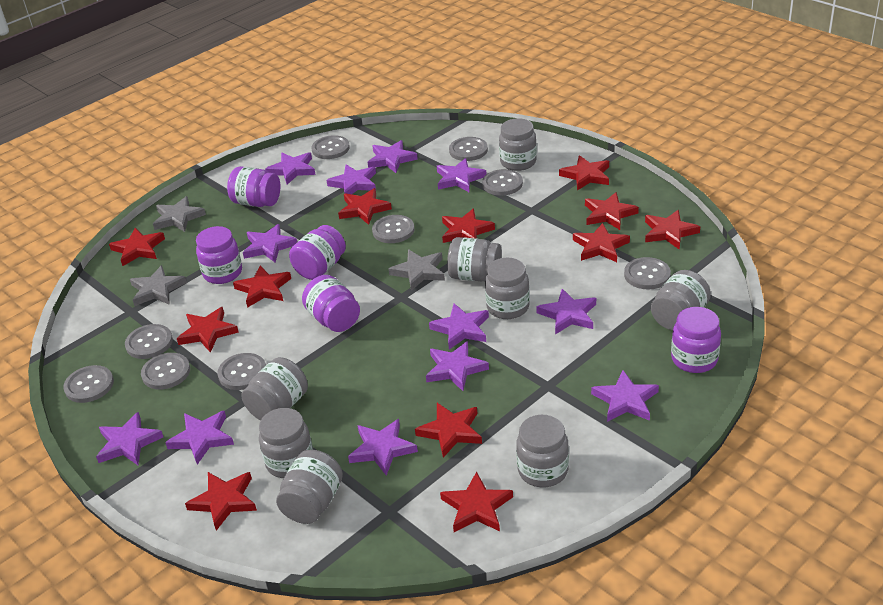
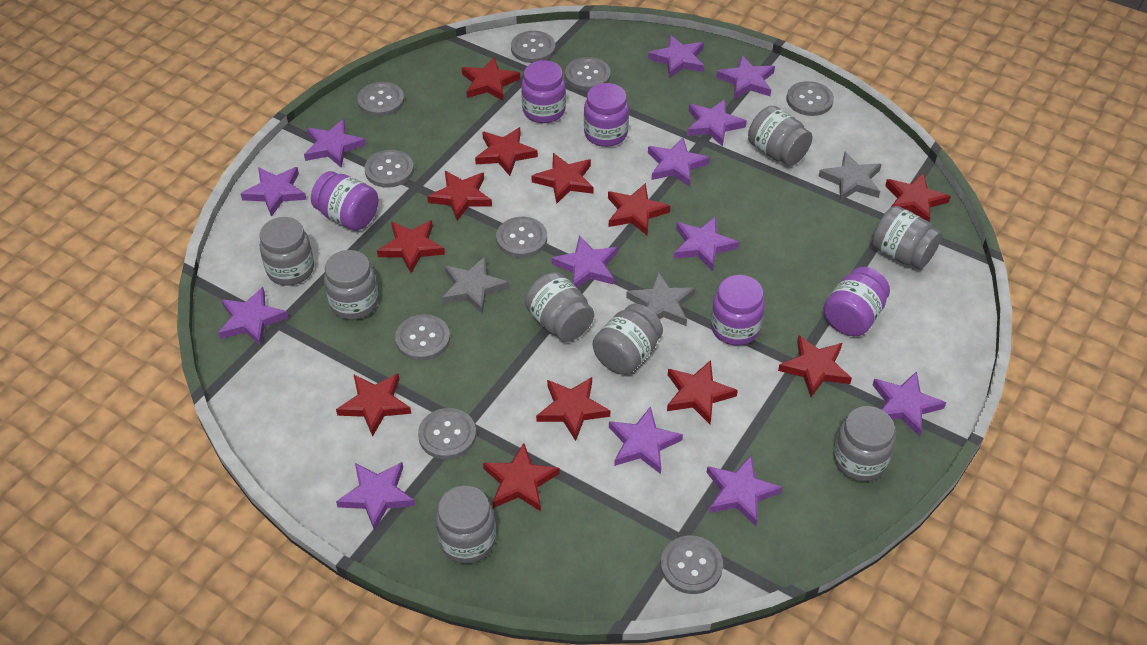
purple star: 12 -> 13

